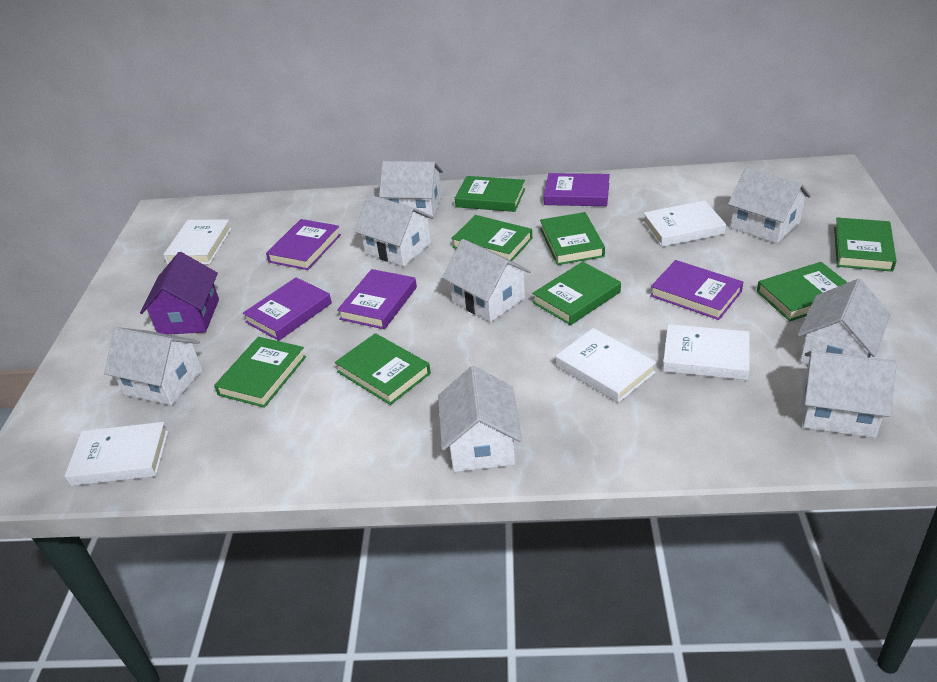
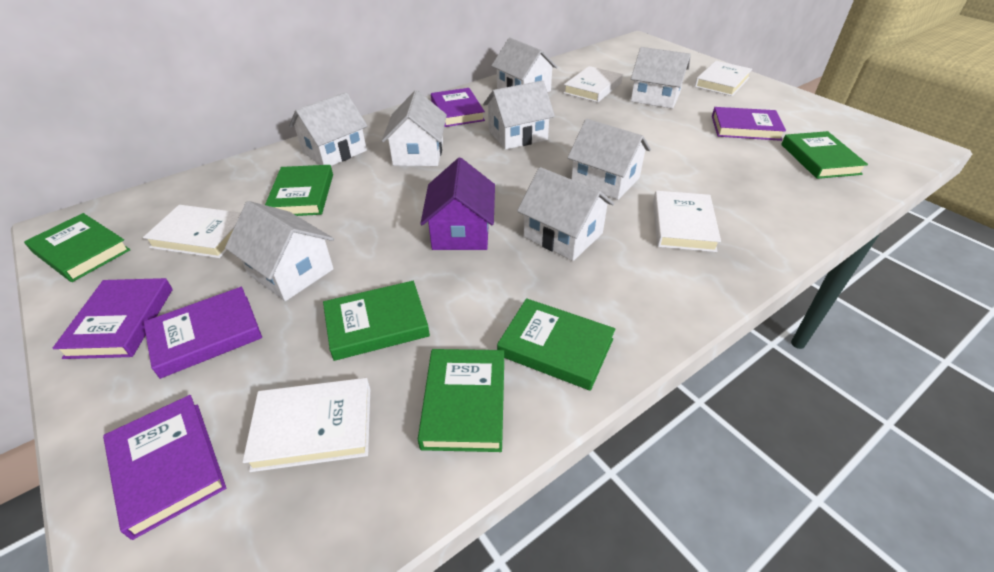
green book: 8 -> 6

